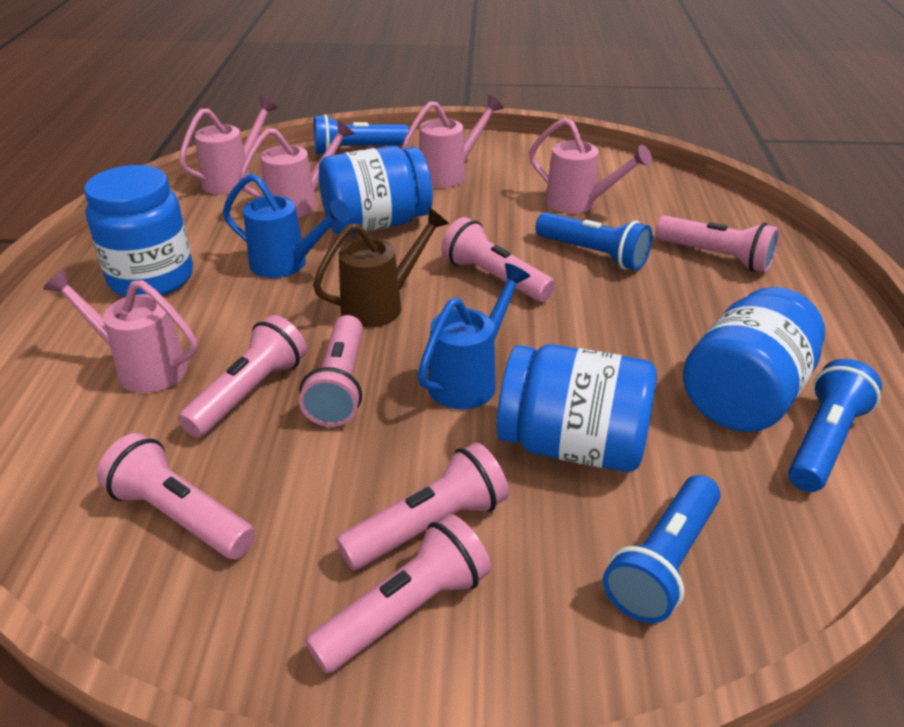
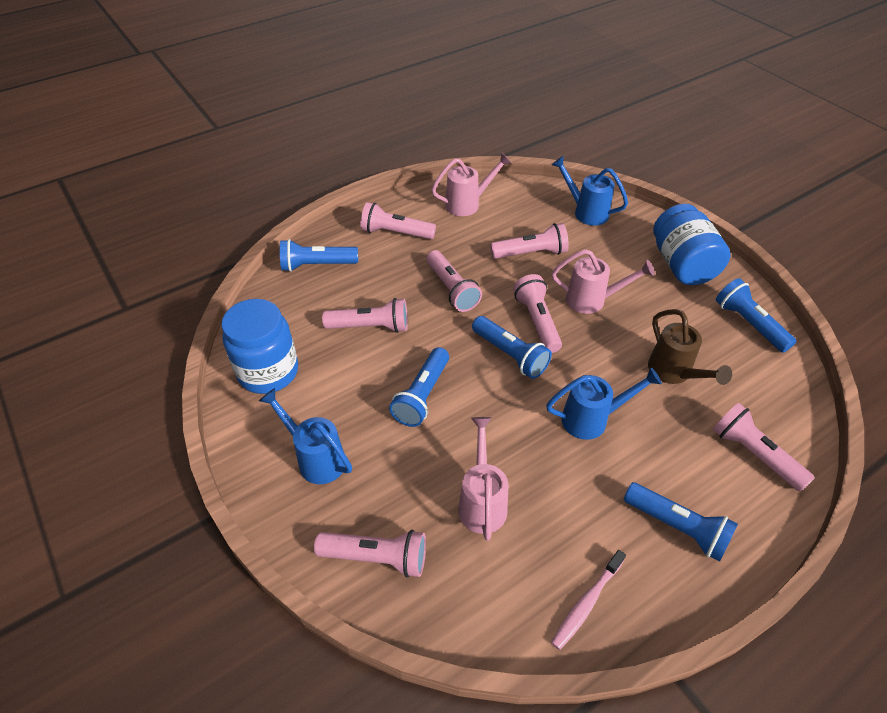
blue flashlight: 4 -> 5
blue jar: 4 -> 2
blue watering can: 2 -> 3
pink toothbrush: 0 -> 1
pink watering can: 5 -> 3

